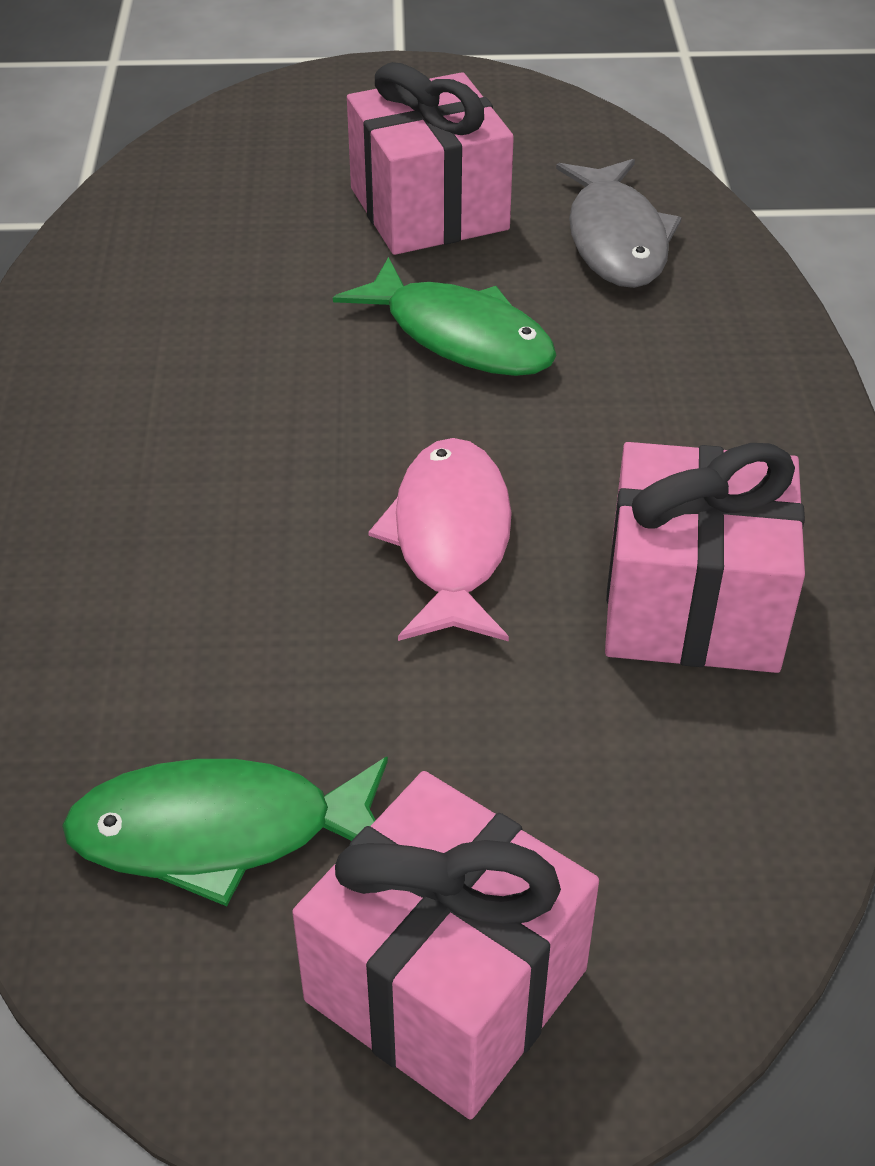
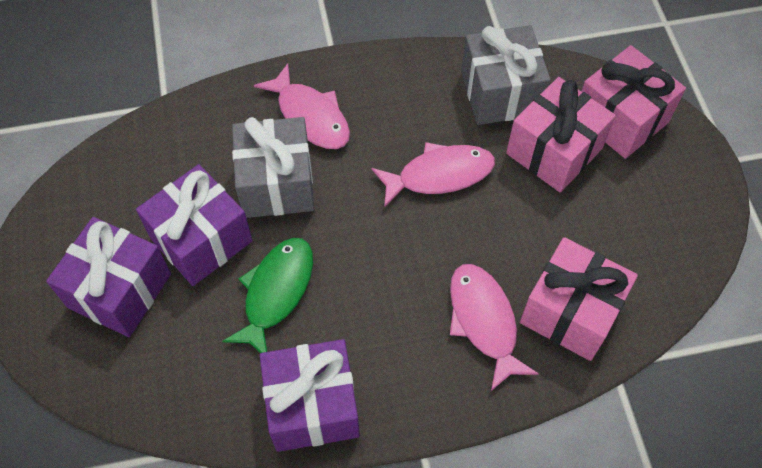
green fish: 2 -> 1
grey fish: 1 -> 0
grey gift: 0 -> 2
pink fish: 1 -> 3
purple gift: 0 -> 3

